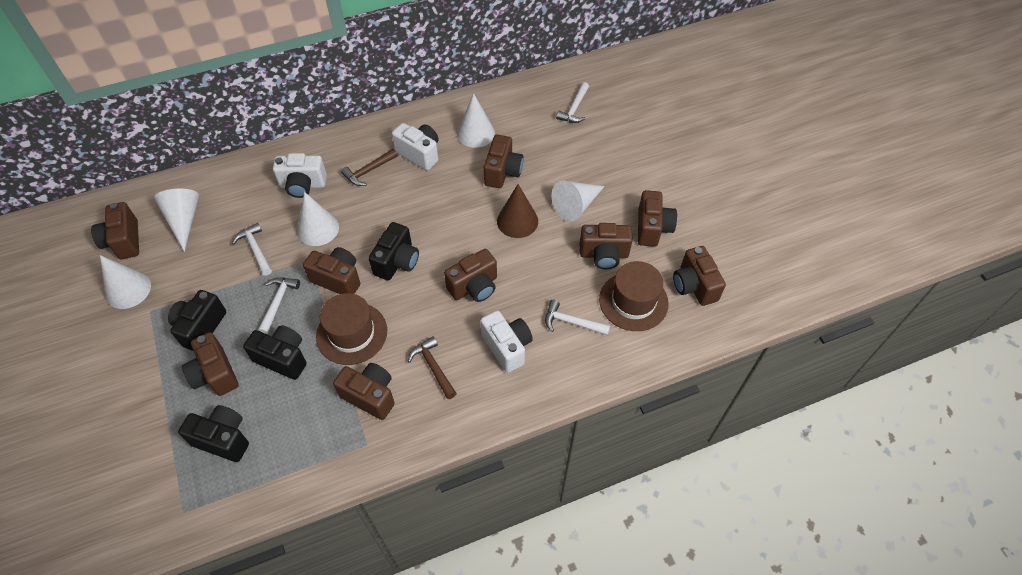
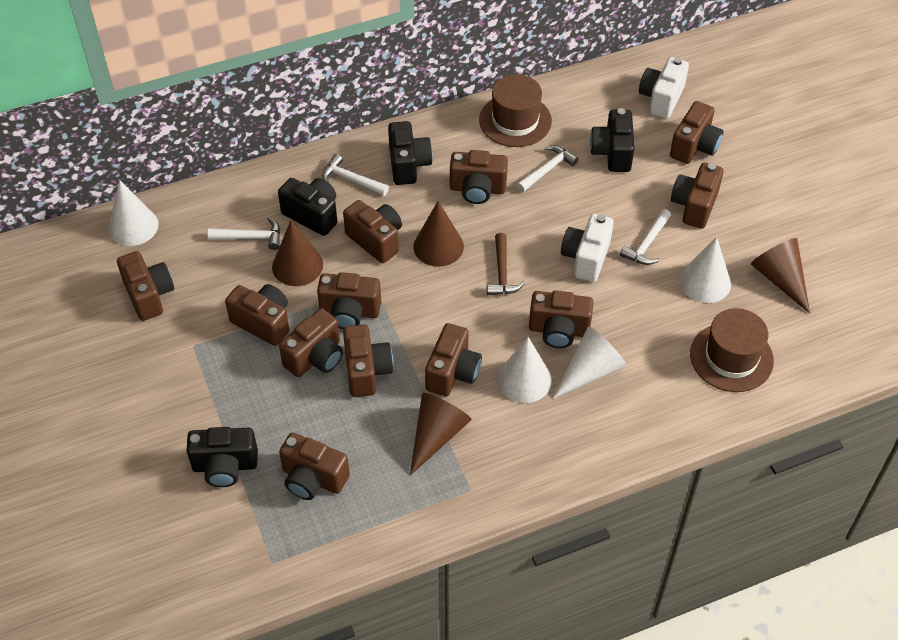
brown camera: 9 -> 12
brown cone: 1 -> 4
brown hammer: 2 -> 1
white camera: 3 -> 2
white cone: 5 -> 4

